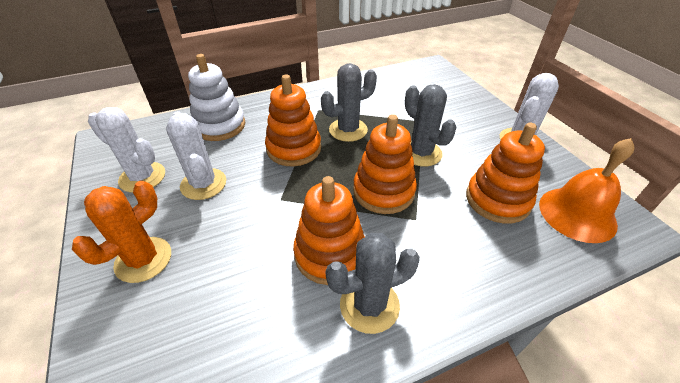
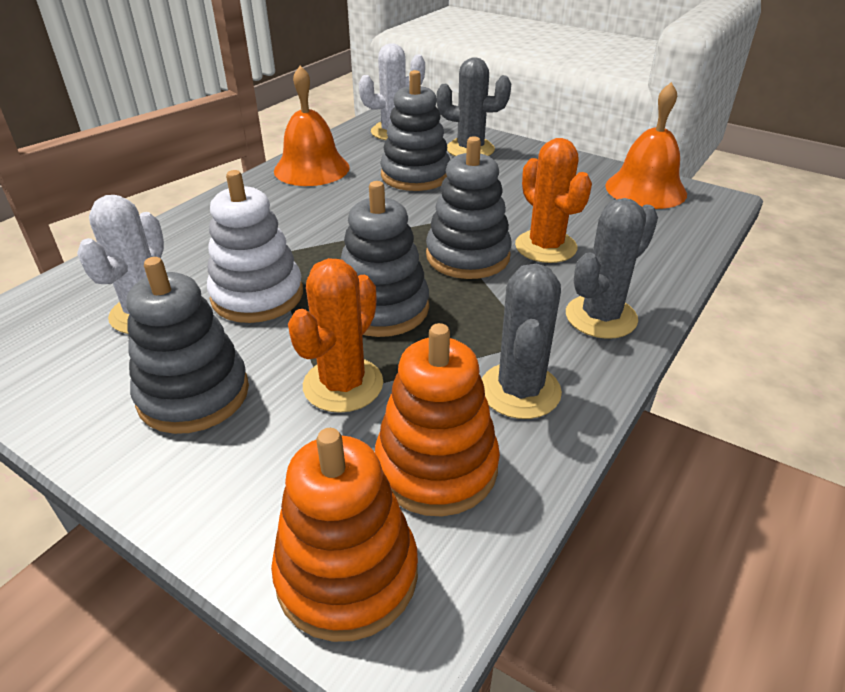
grey stacking toy: 0 -> 4
orange bell: 1 -> 2
orange cactus: 1 -> 2
orange stacking toy: 4 -> 2
white cactus: 3 -> 2

